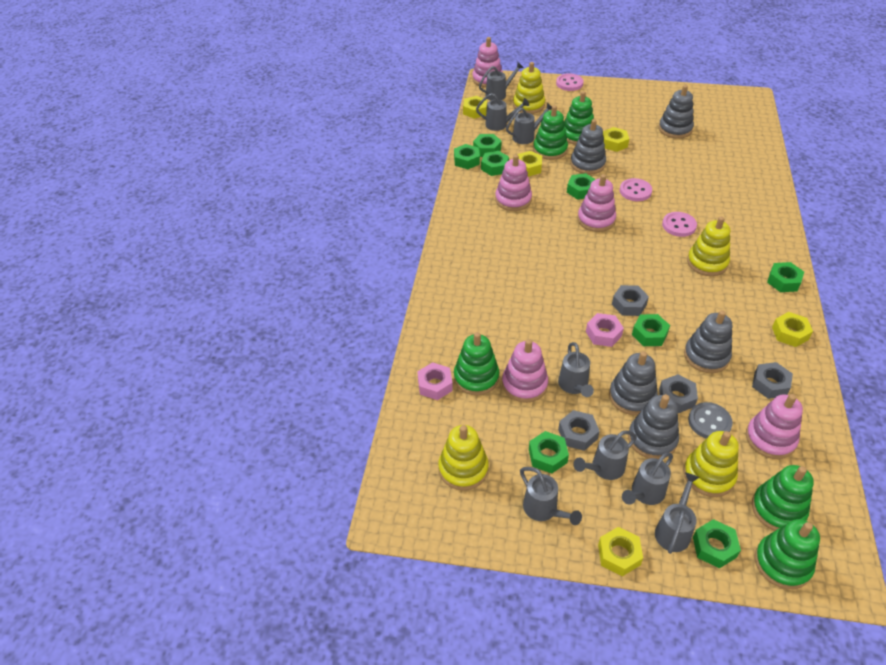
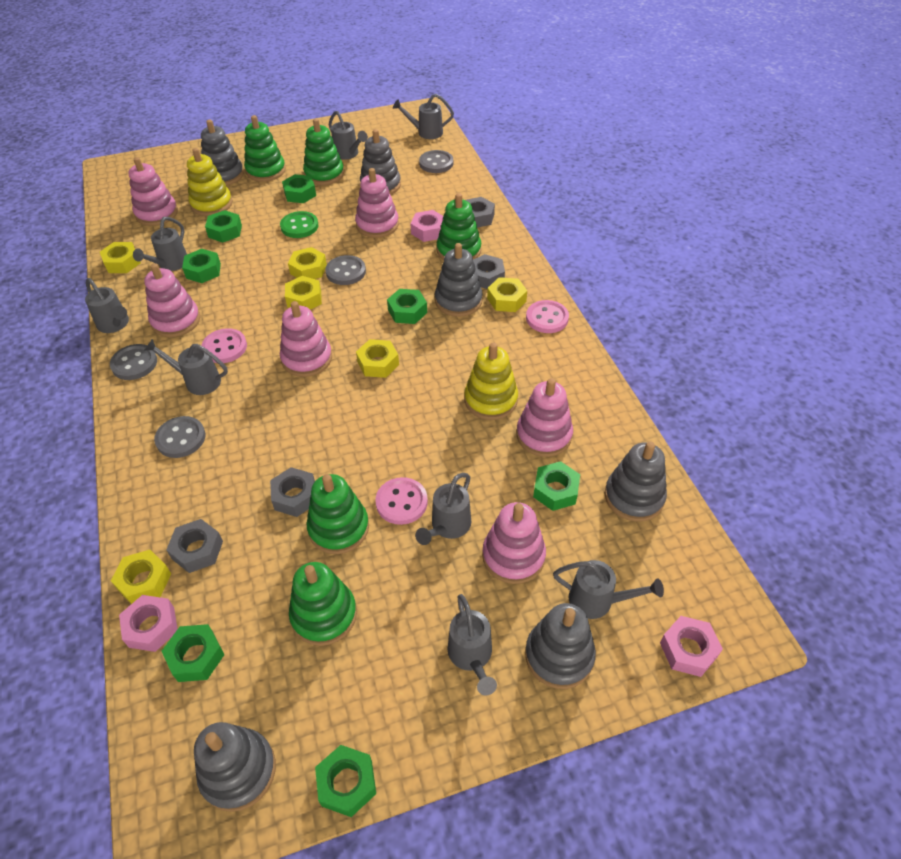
green button: 0 -> 1
green nut: 8 -> 7
grey button: 1 -> 4
grey stacking toy: 5 -> 6
pink nut: 2 -> 3
pink stacking toy: 5 -> 6
yellow nut: 5 -> 6
yellow stacking toy: 4 -> 2

